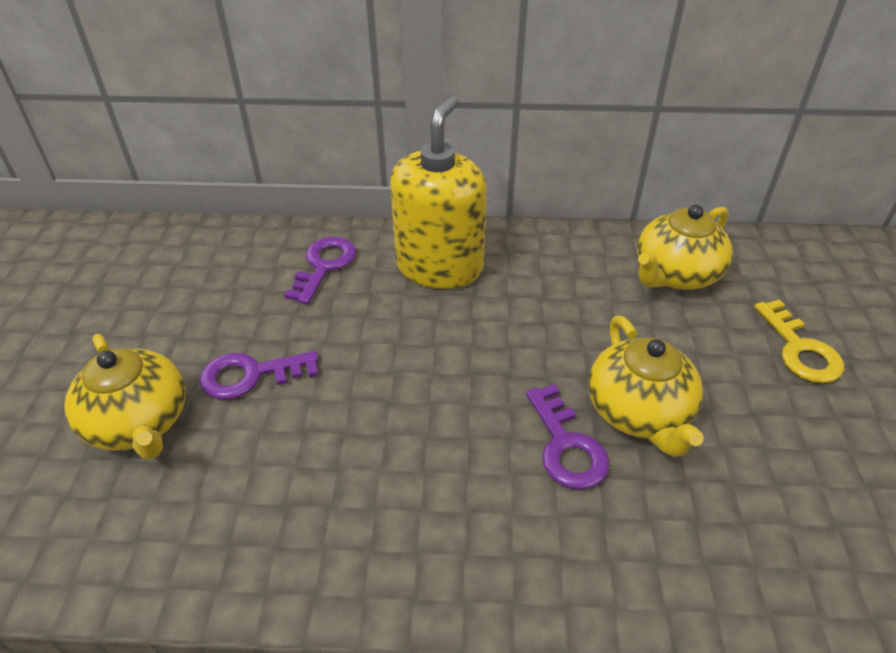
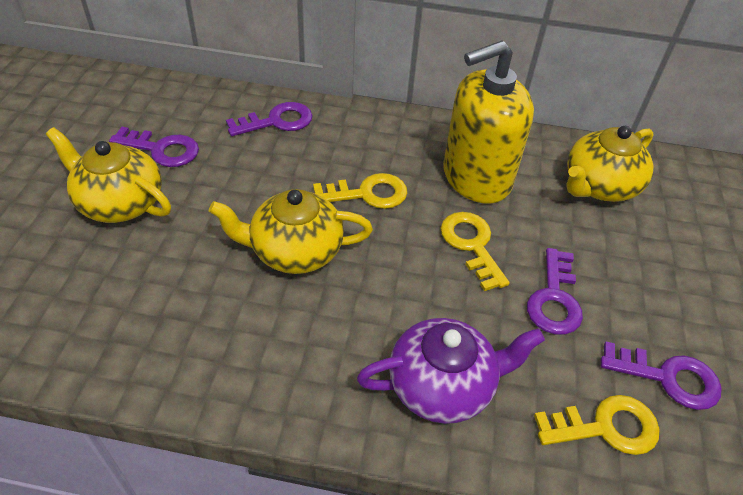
purple key: 3 -> 4
purple teapot: 0 -> 1
yellow key: 1 -> 3

